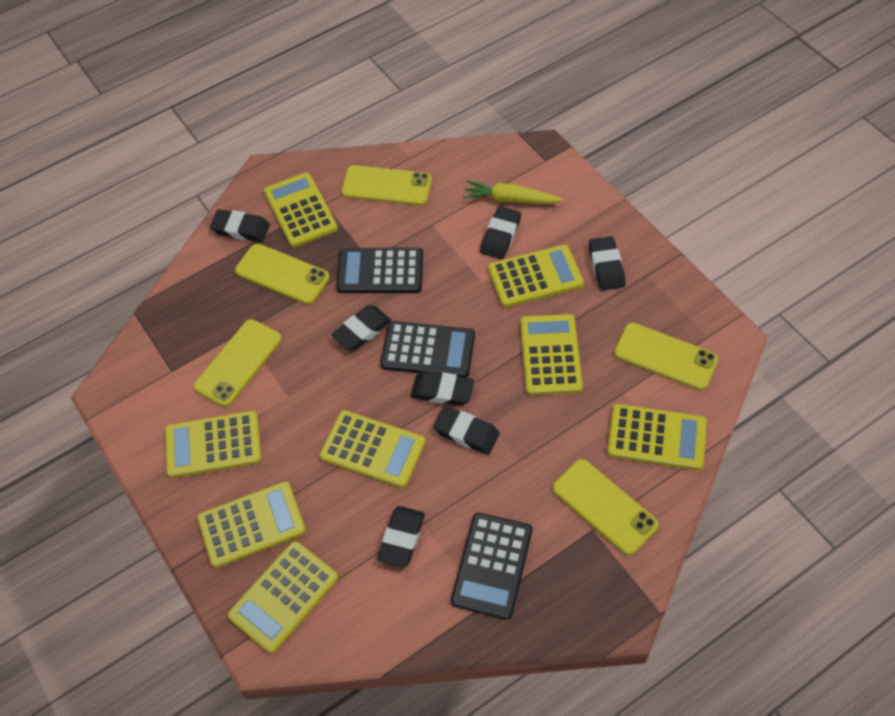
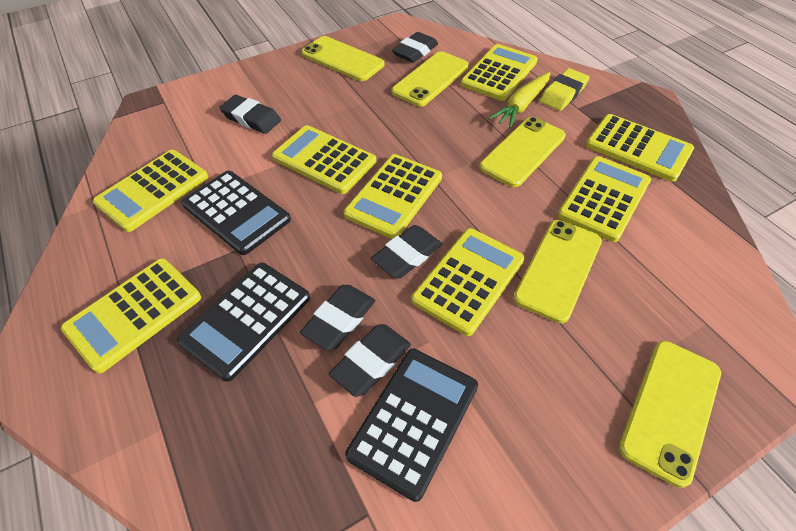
black eraser: 7 -> 5
yellow eraser: 0 -> 1

